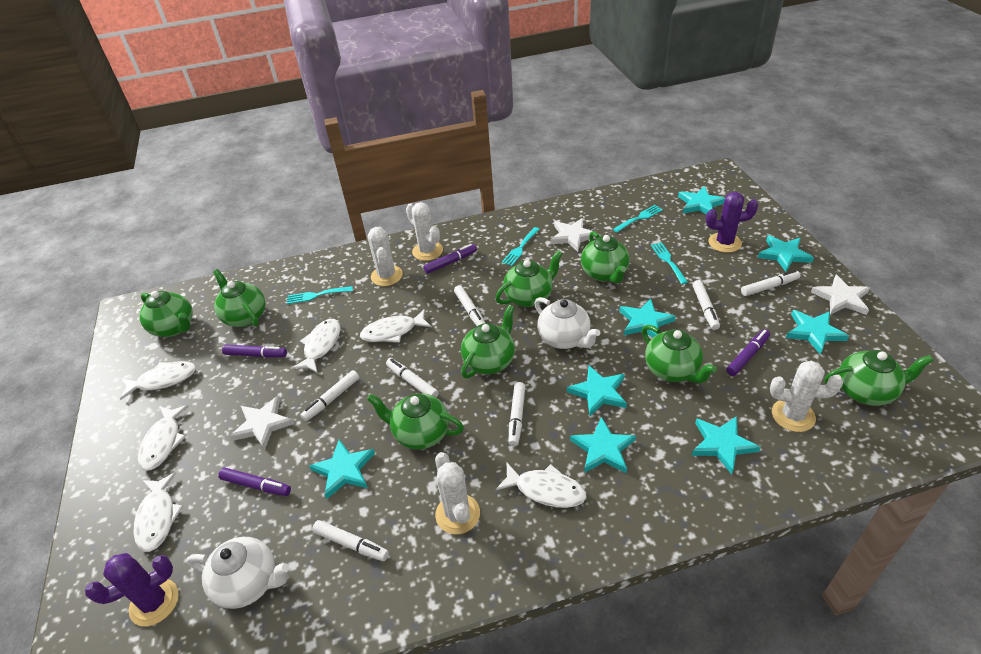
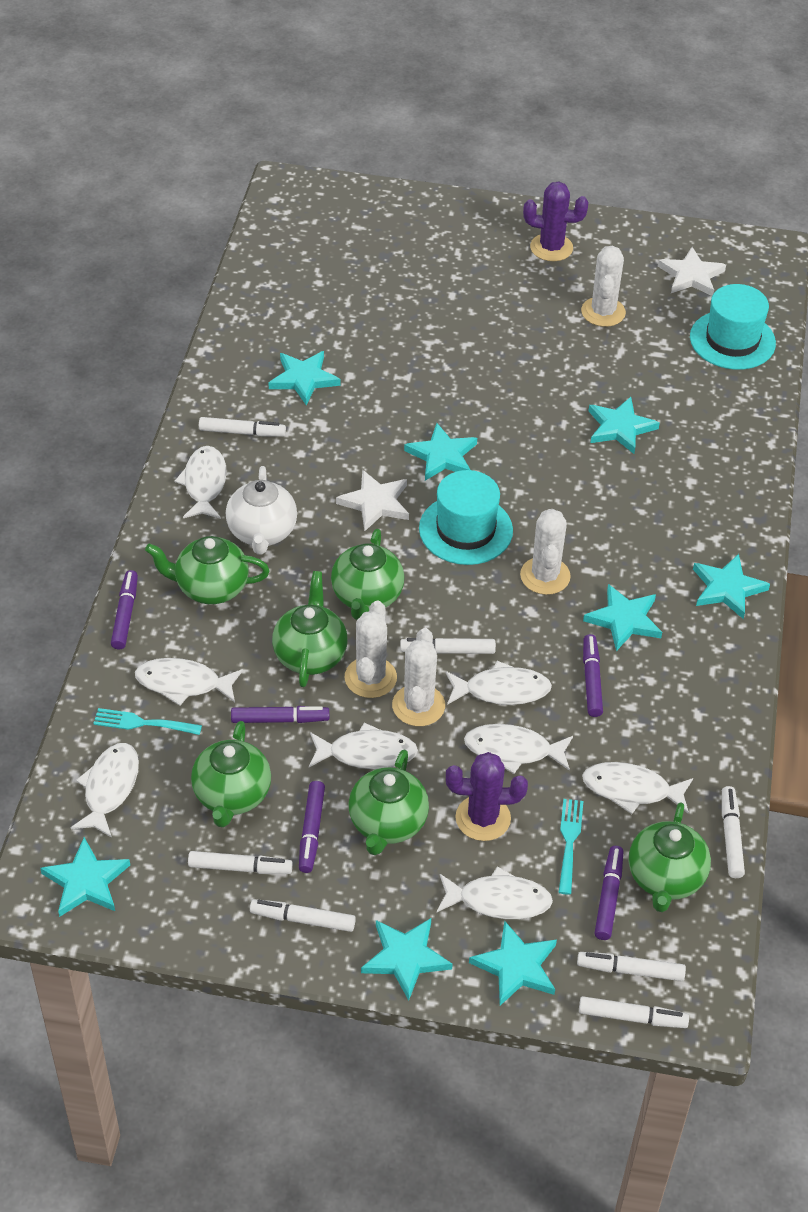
green teapot: 8 -> 6
purple marker: 4 -> 5
turquoise fork: 4 -> 2
turquoise hat: 0 -> 2
white fish: 6 -> 8
white star: 3 -> 2
white teapot: 2 -> 1

